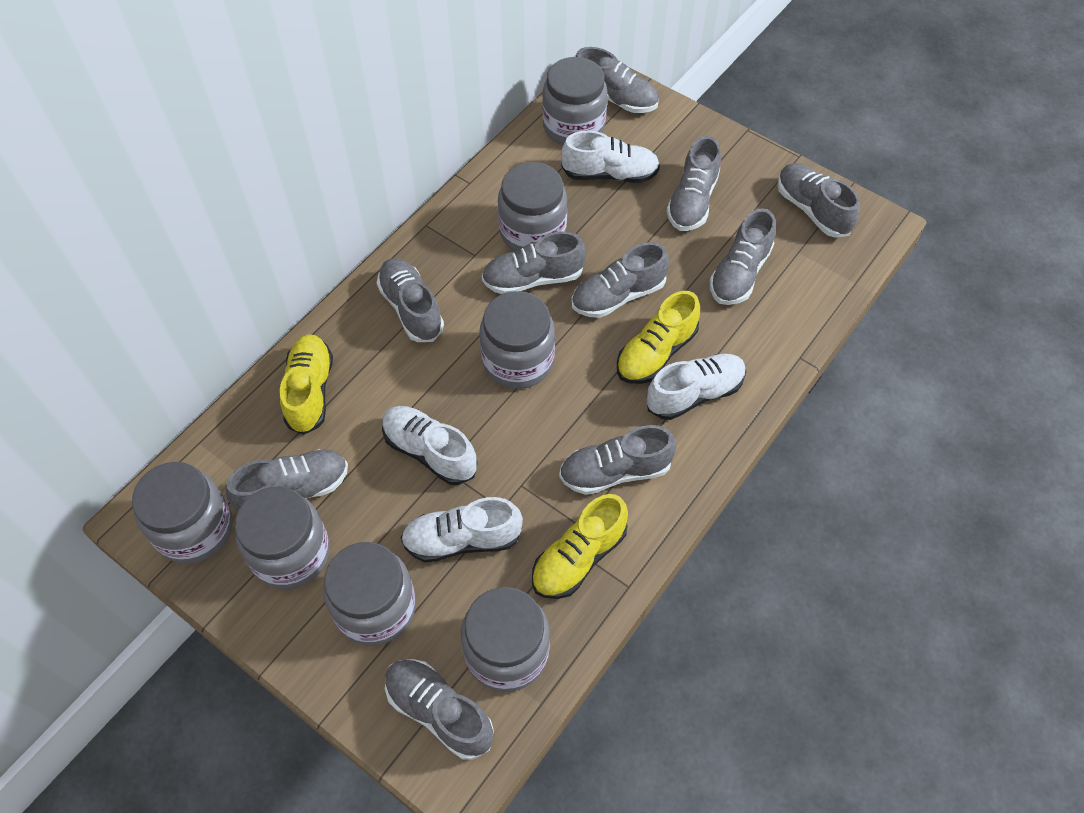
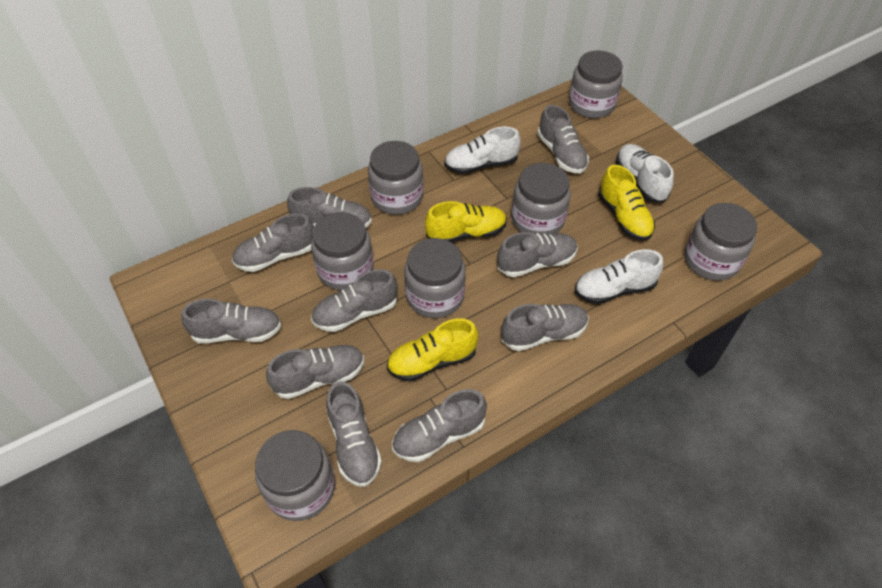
white shoe: 4 -> 3

